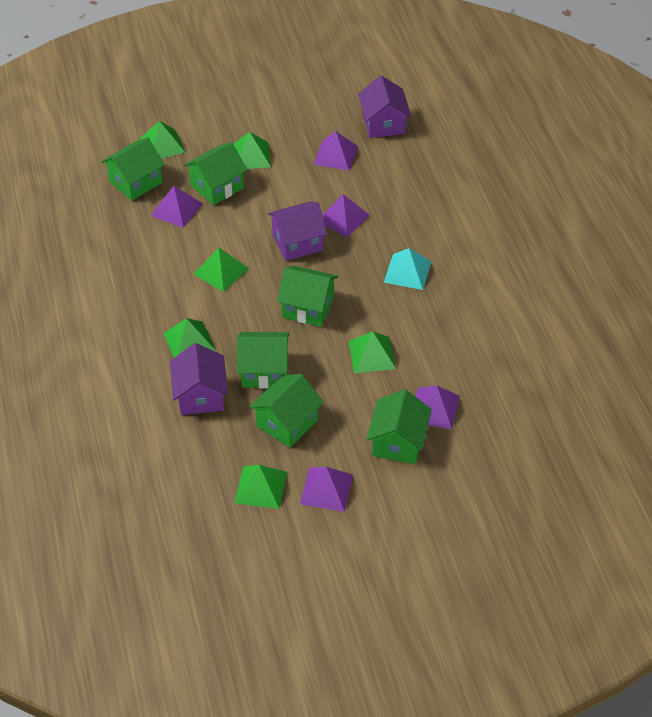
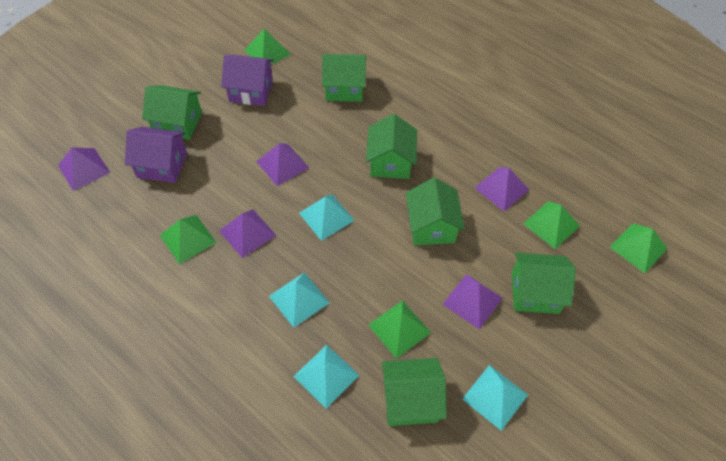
green pyramid: 6 -> 5
purple house: 3 -> 2
turquoise pyramid: 1 -> 4

